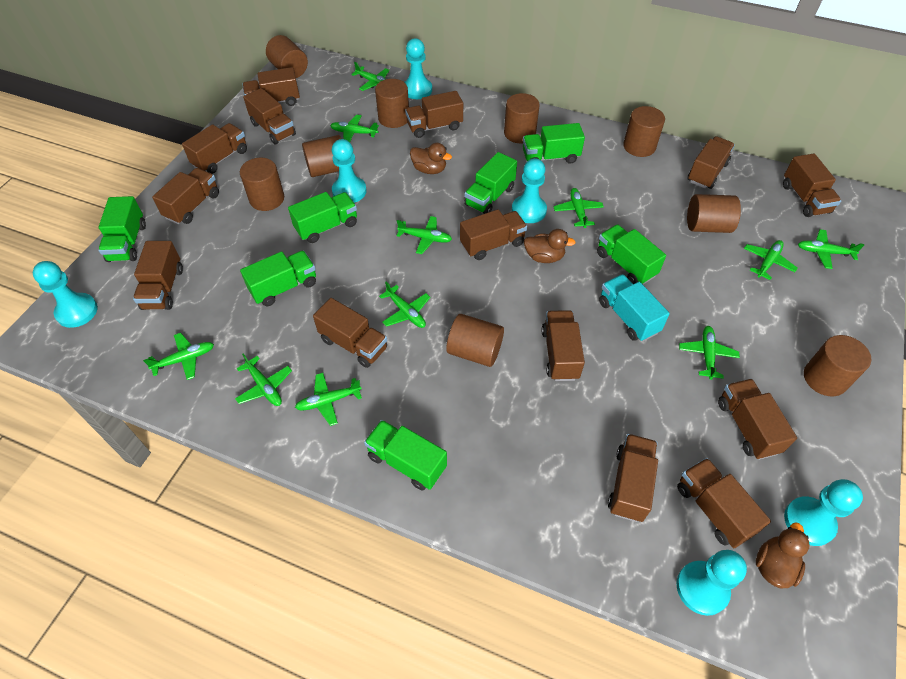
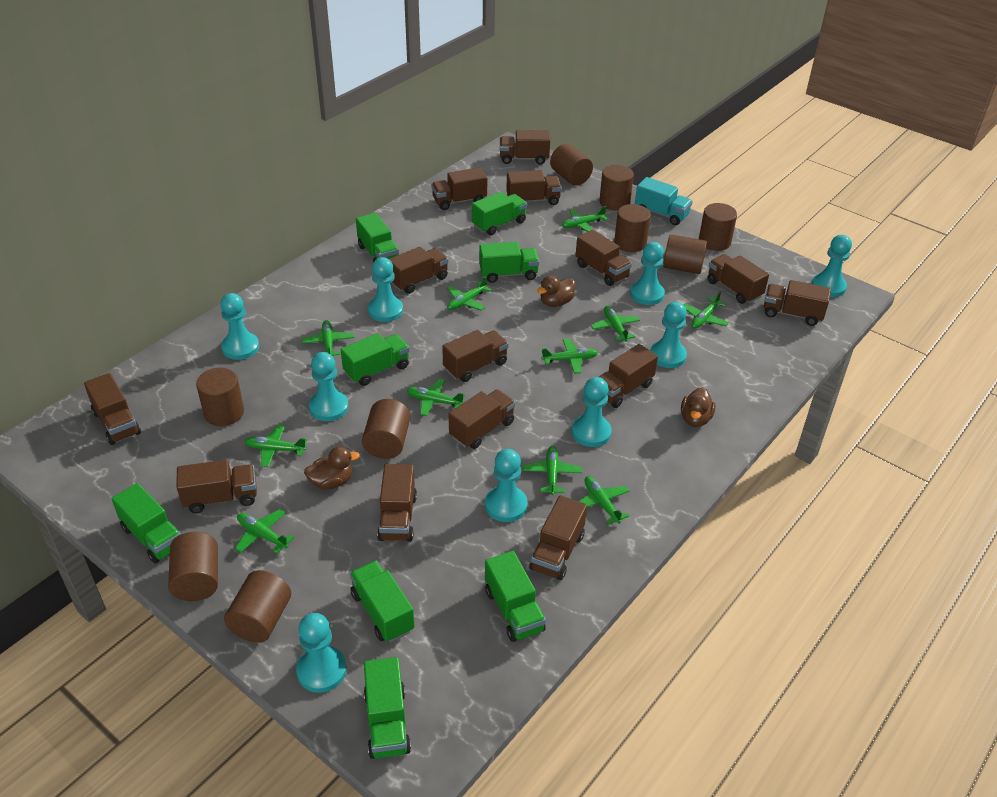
green truck: 7 -> 8
turquoise pawn: 6 -> 9

